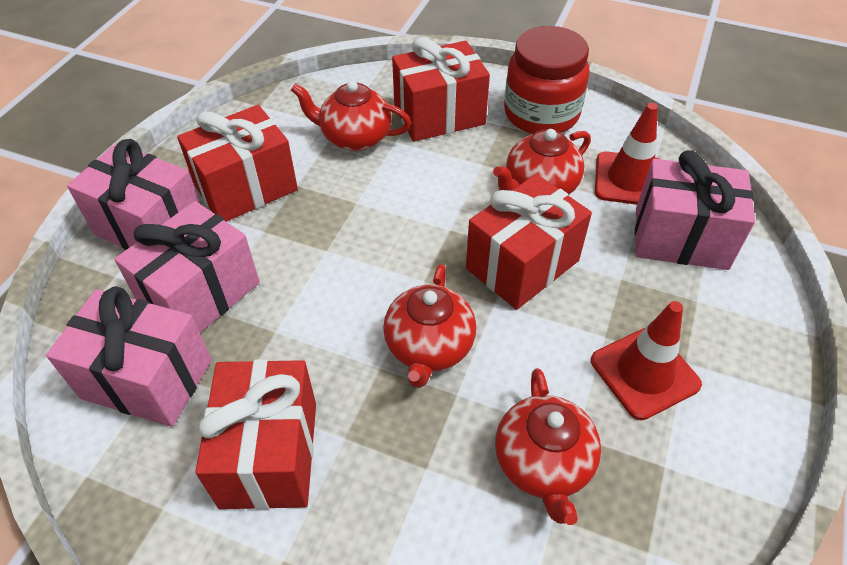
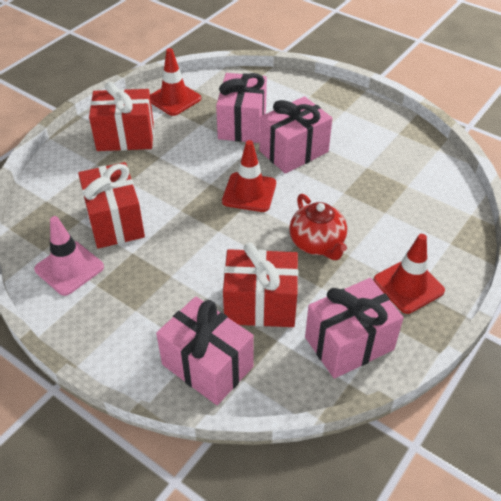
pink traffic cone: 0 -> 1
red gift: 4 -> 3
red jar: 1 -> 0
red teapot: 4 -> 1
red traffic cone: 2 -> 3

